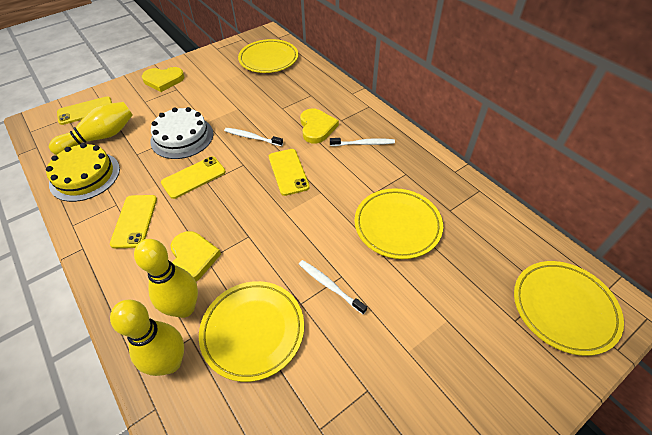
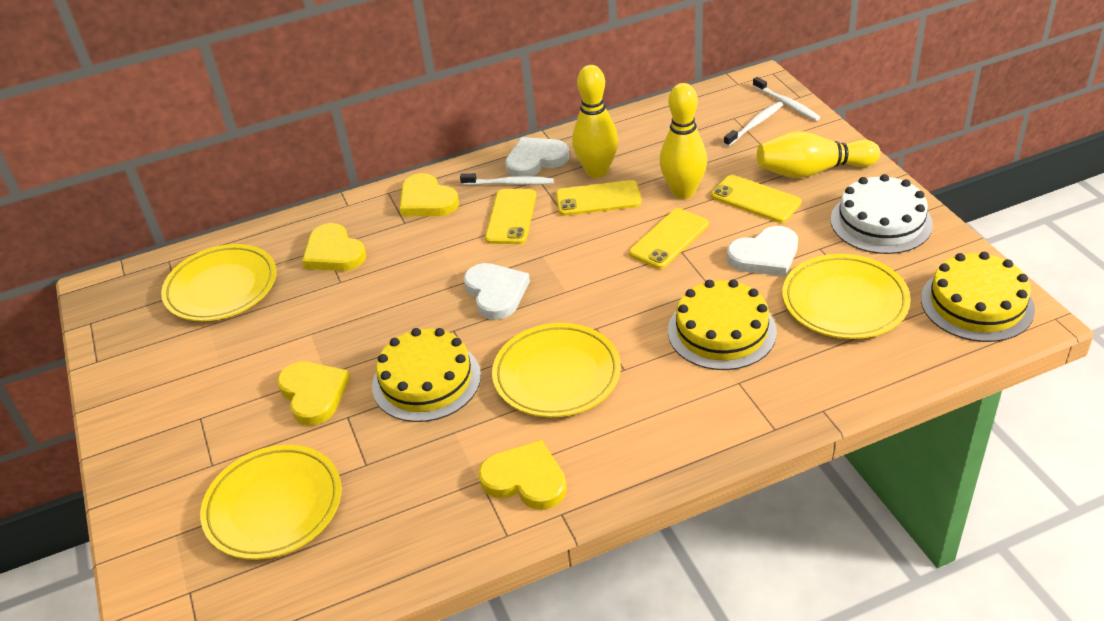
white heart: 0 -> 3
yellow cake: 1 -> 3
yellow heart: 3 -> 4

